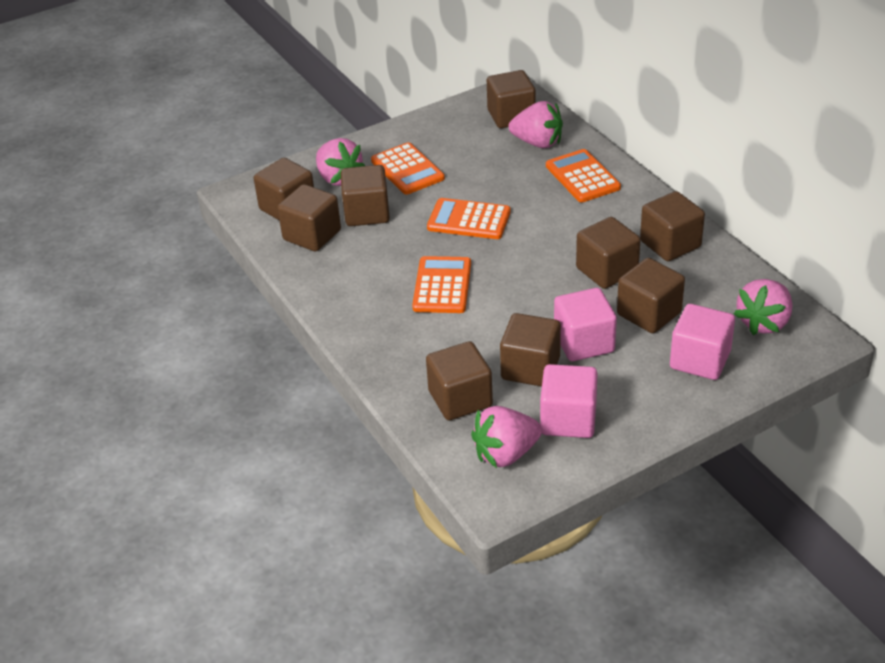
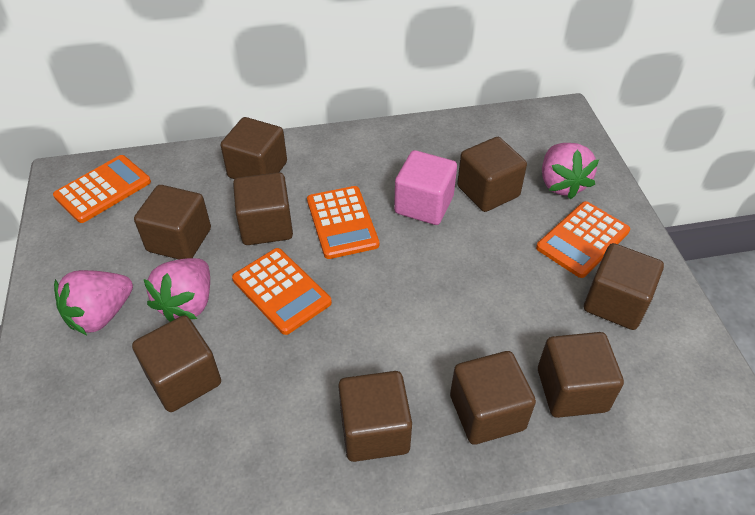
pink cube: 3 -> 1
pink strawberry: 4 -> 3

